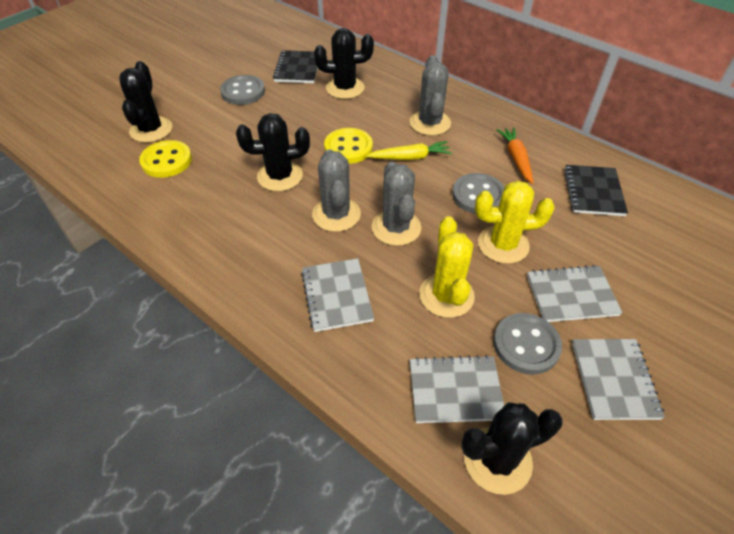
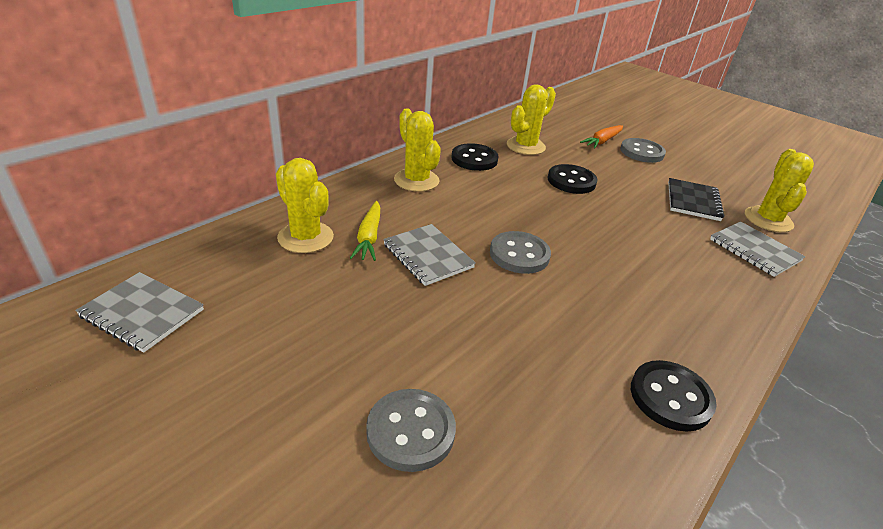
black button: 0 -> 3
black cactus: 4 -> 0
black notebook: 2 -> 1
grey cactus: 3 -> 0
grey notebook: 4 -> 3
yellow button: 2 -> 0
yellow cactus: 2 -> 4

